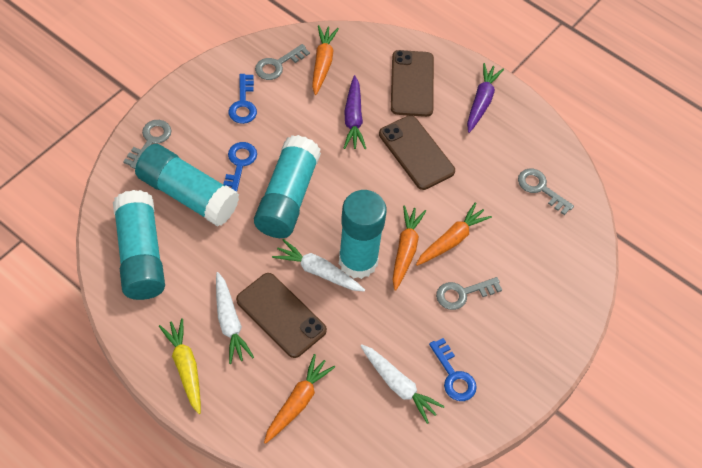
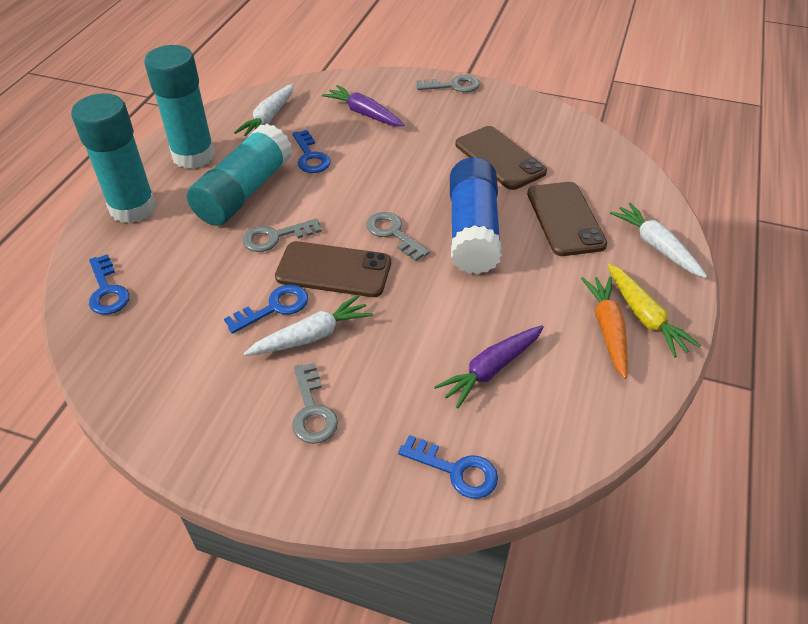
blue glue stick: 0 -> 1
blue key: 3 -> 4
orange carrot: 4 -> 1
turquoise glue stick: 4 -> 3

